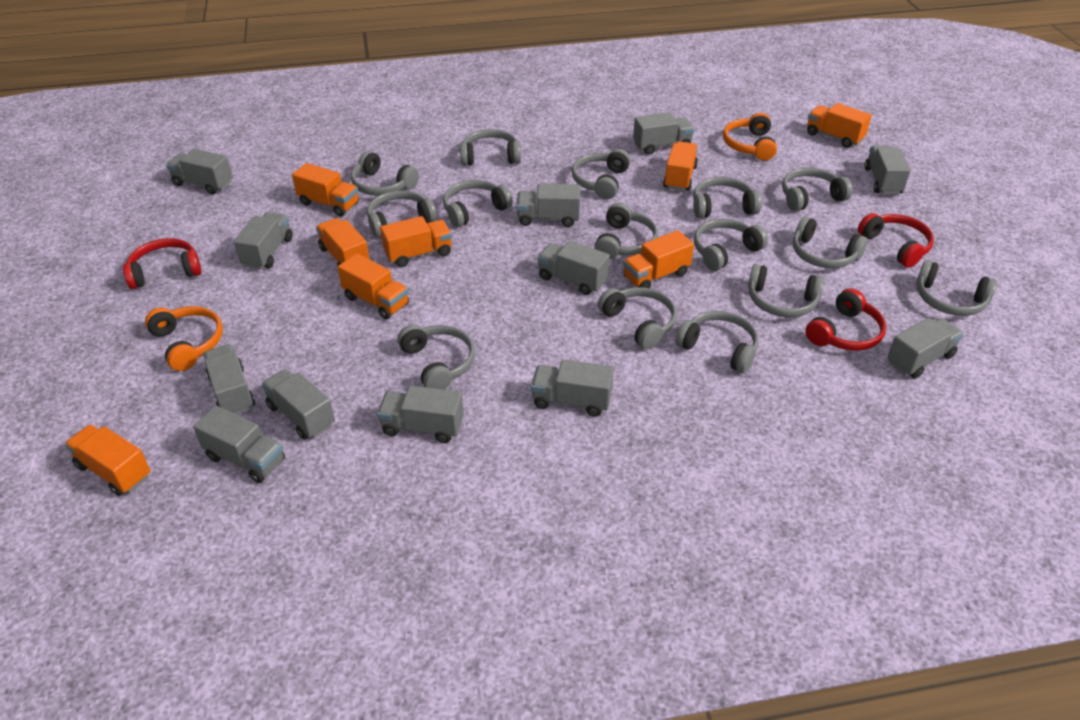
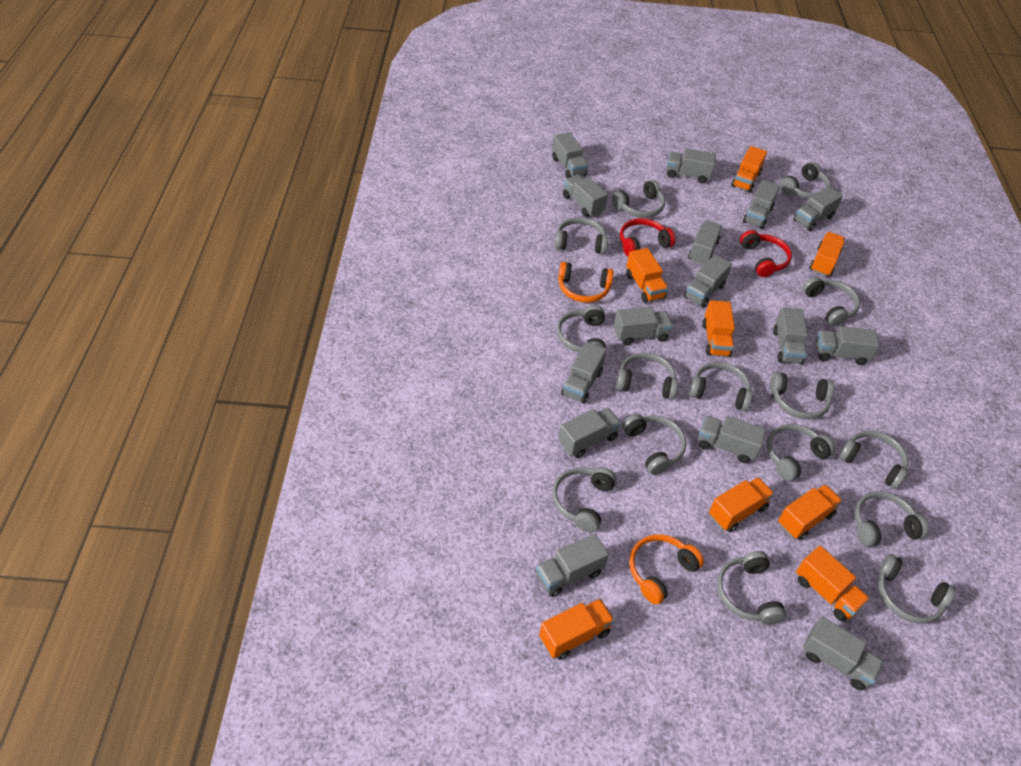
grey truck: 12 -> 15
red headphones: 3 -> 2

